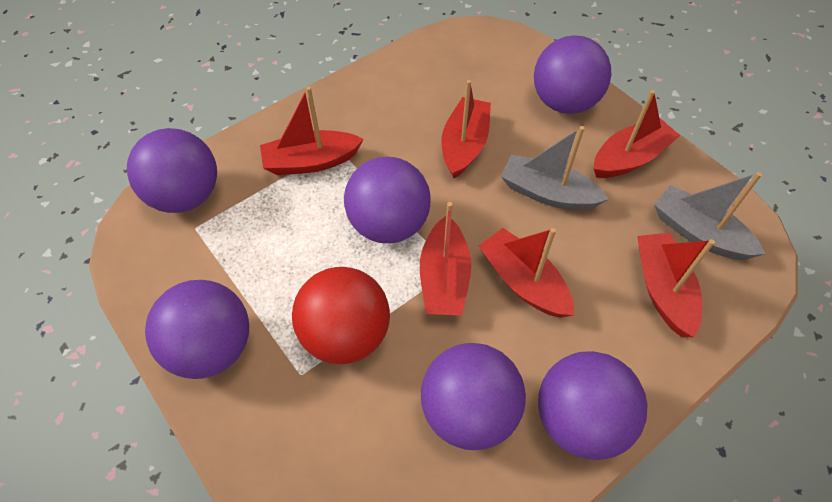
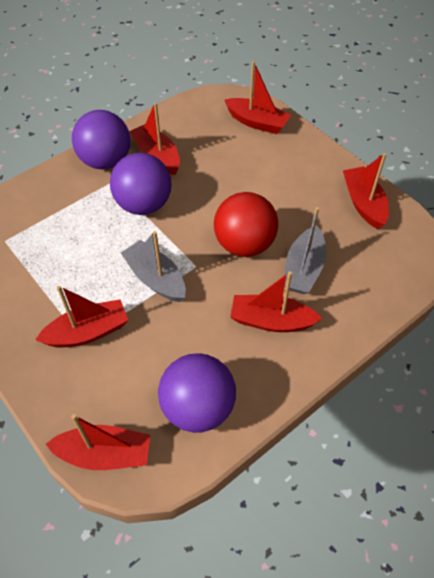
purple ball: 6 -> 3

